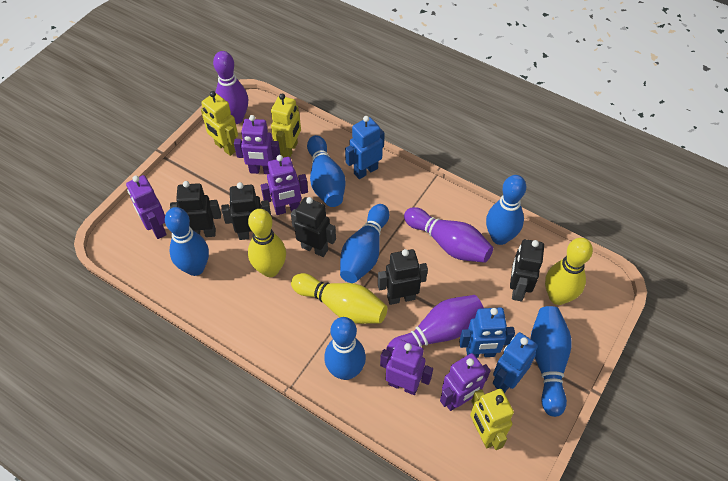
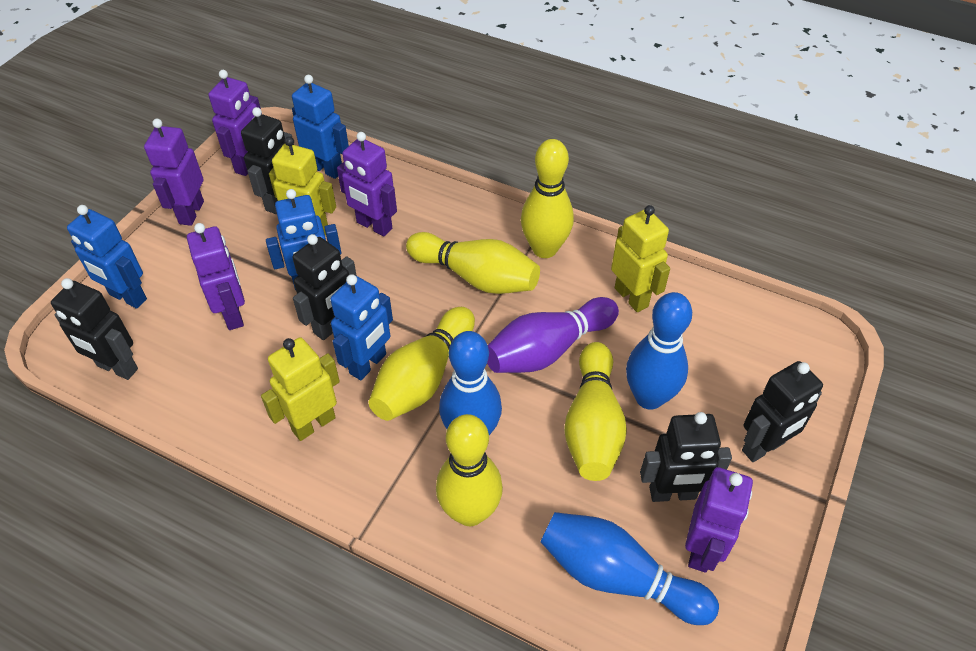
blue bowling pin: 6 -> 3
blue robot: 3 -> 4
purple bowling pin: 3 -> 1
yellow bowling pin: 3 -> 5

